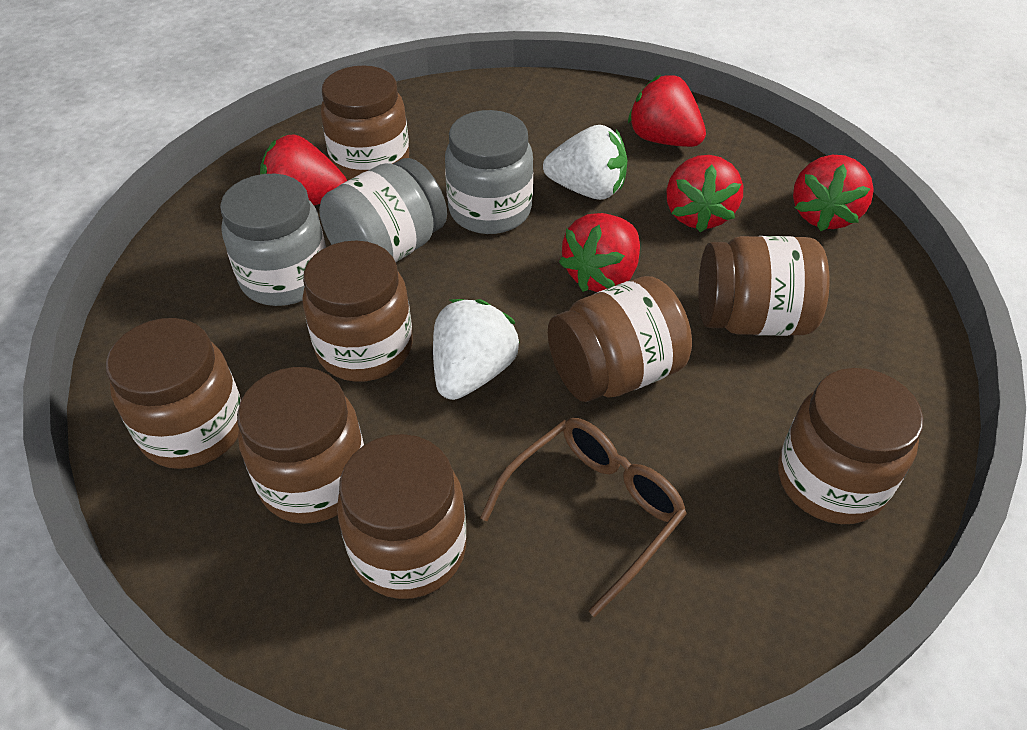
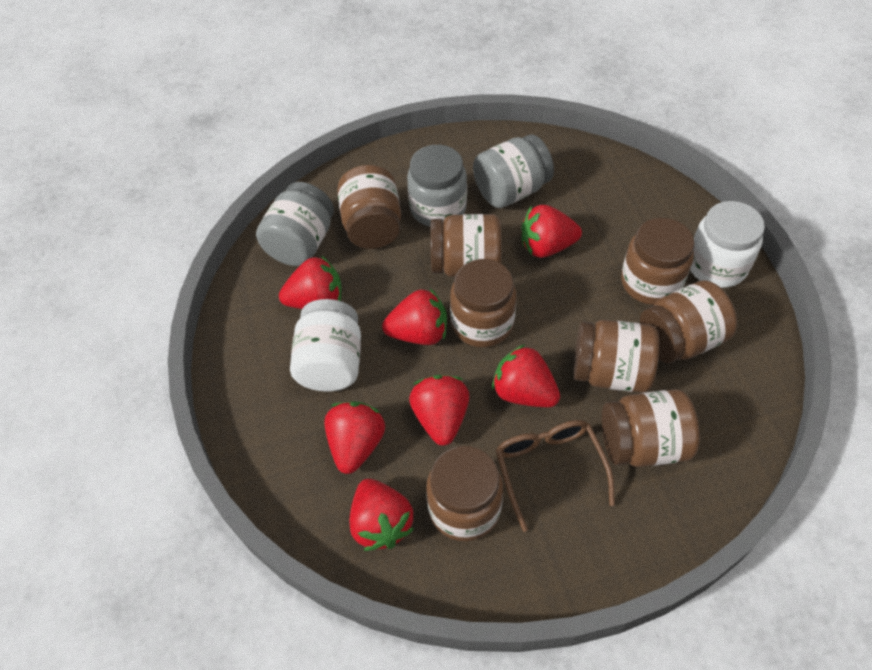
red strawberry: 5 -> 7
white jar: 0 -> 2
white strawberry: 2 -> 0

